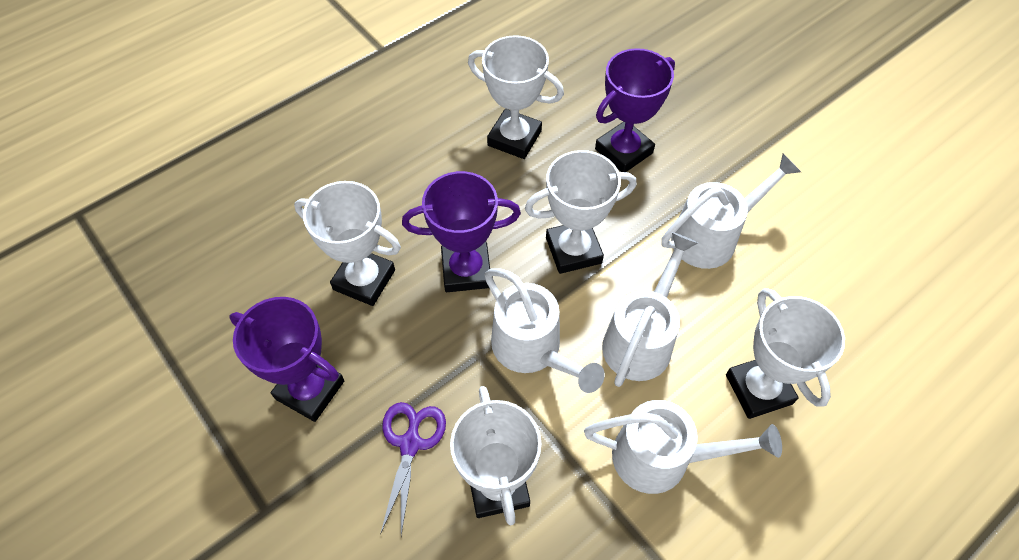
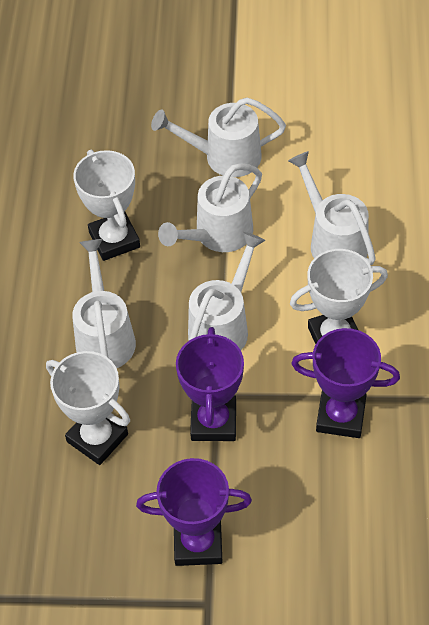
purple scissors: 1 -> 0
white trophy: 5 -> 3
white watering can: 4 -> 5

